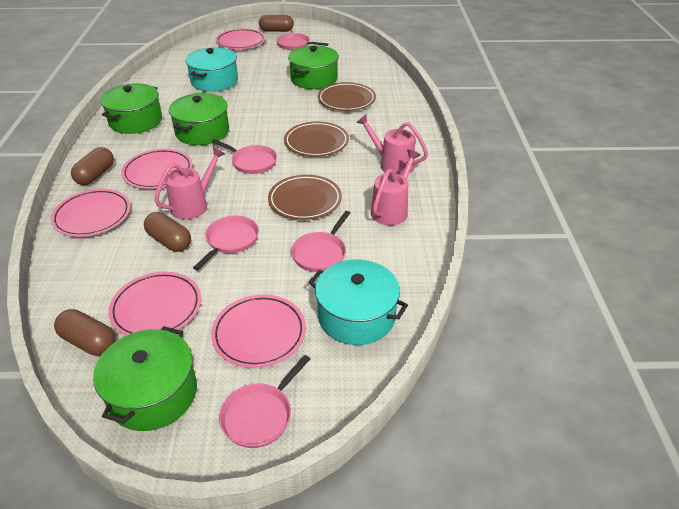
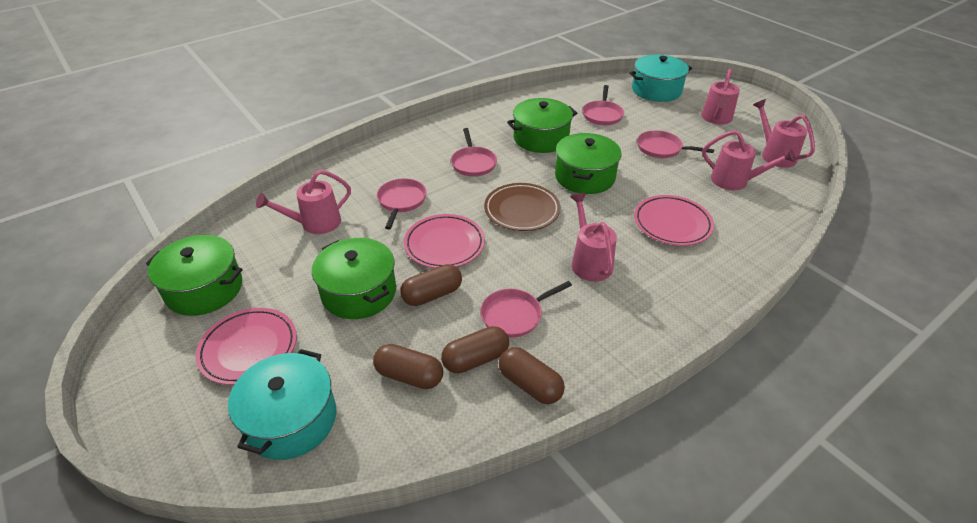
brown plate: 3 -> 1
pink plate: 5 -> 3
pink watering can: 3 -> 5

